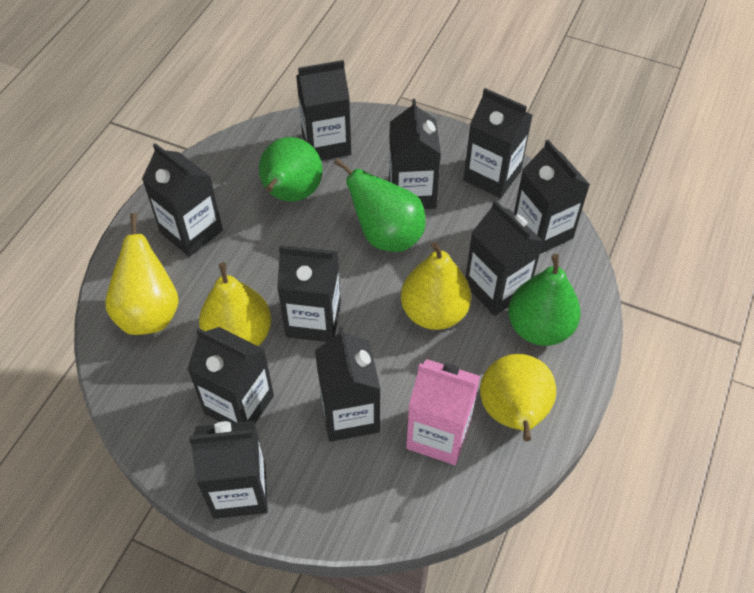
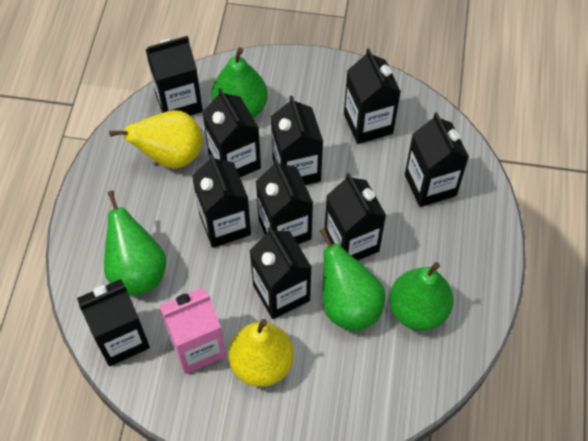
green pear: 3 -> 4
yellow pear: 4 -> 2

